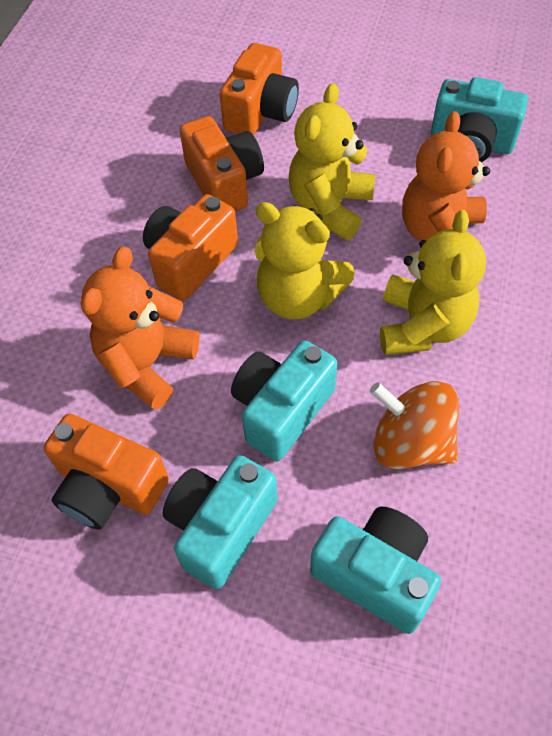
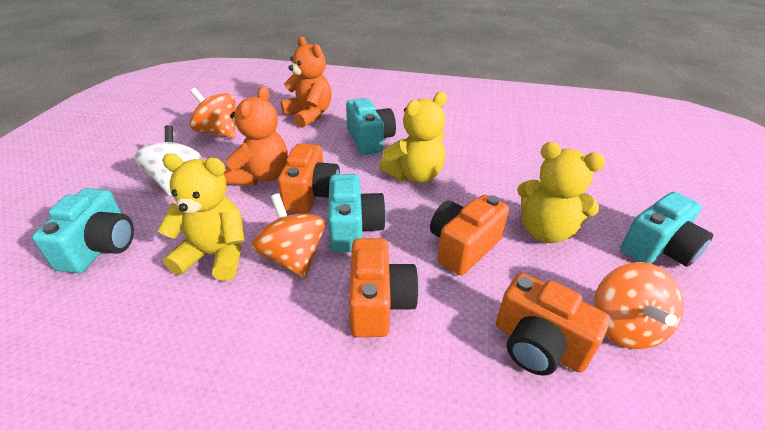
orange spinning top: 1 -> 3
white spinning top: 0 -> 1

